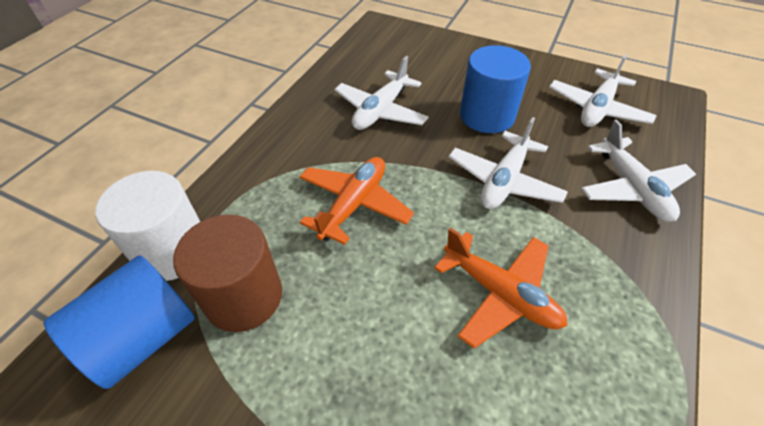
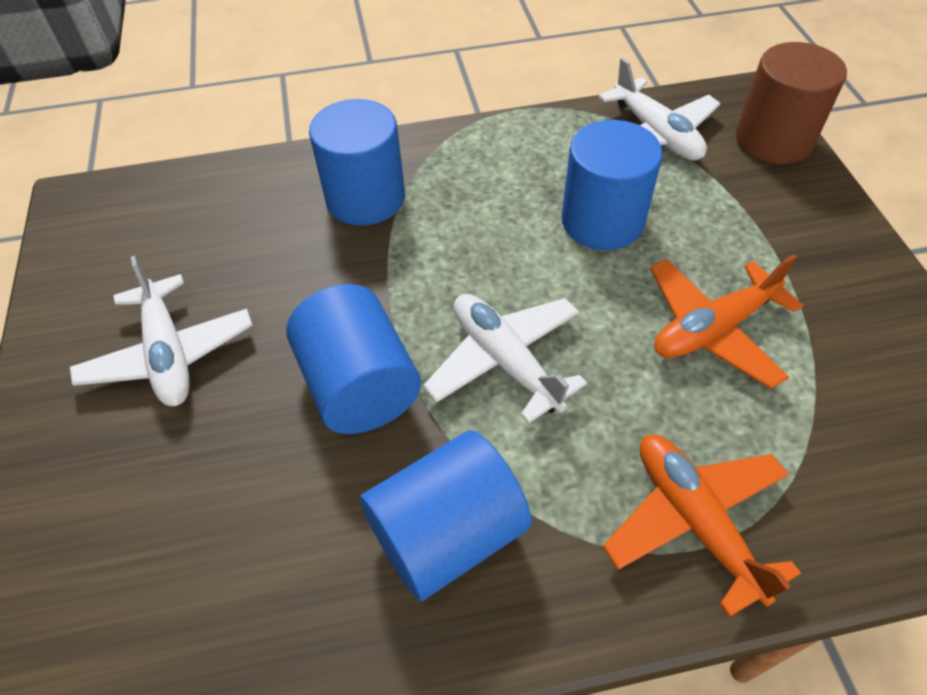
blue cylinder: 2 -> 4
white cylinder: 1 -> 0
white plane: 4 -> 3

